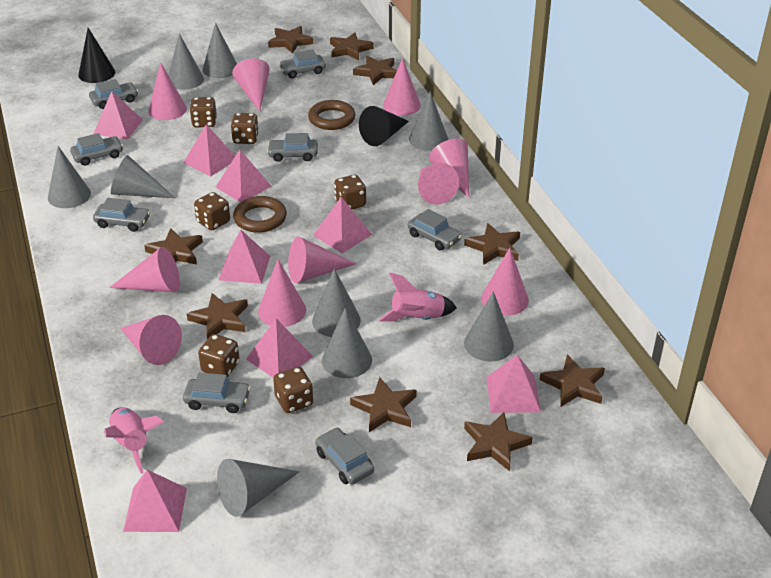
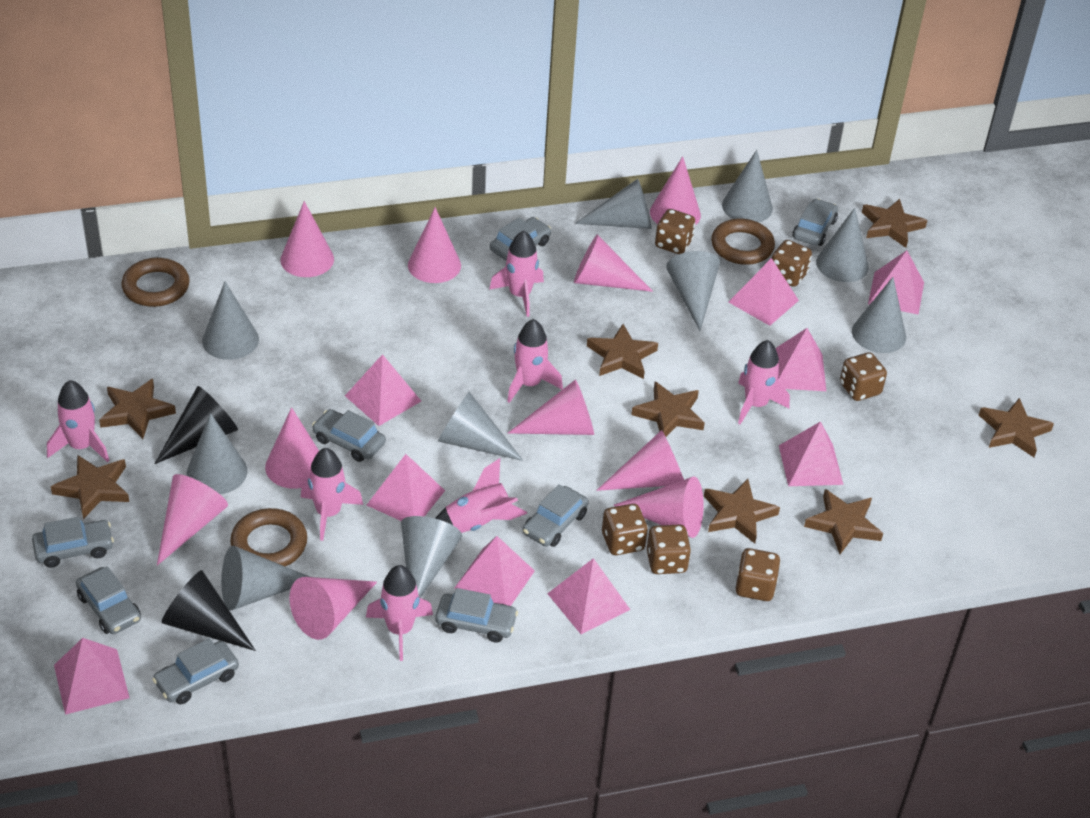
brown ring: 2 -> 3
brown star: 9 -> 8
grey cone: 9 -> 10
pink pyramid: 8 -> 9
pink rocket: 2 -> 7

